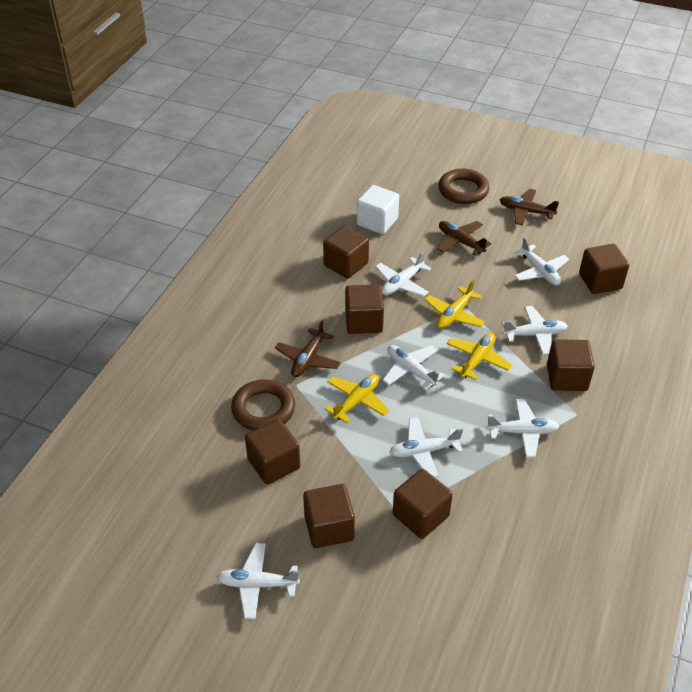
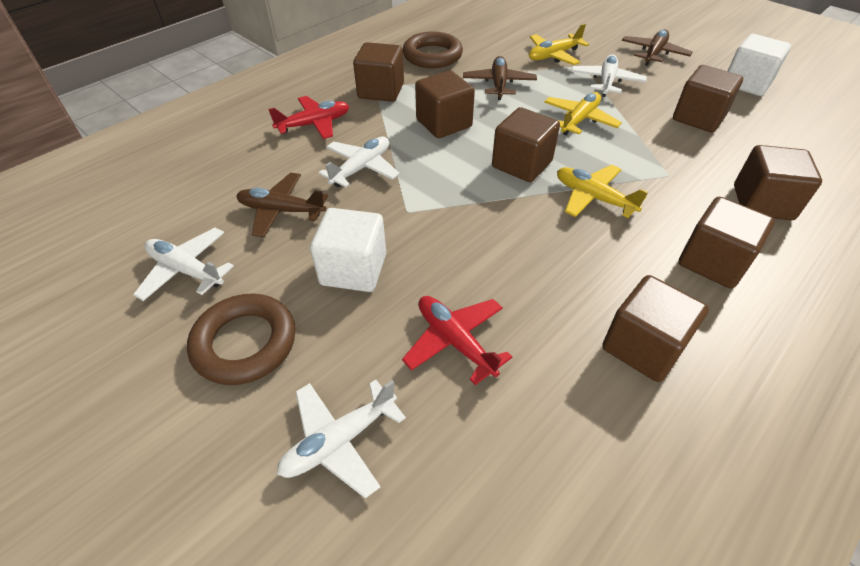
red plane: 0 -> 2
white cube: 1 -> 2
white plane: 7 -> 4

